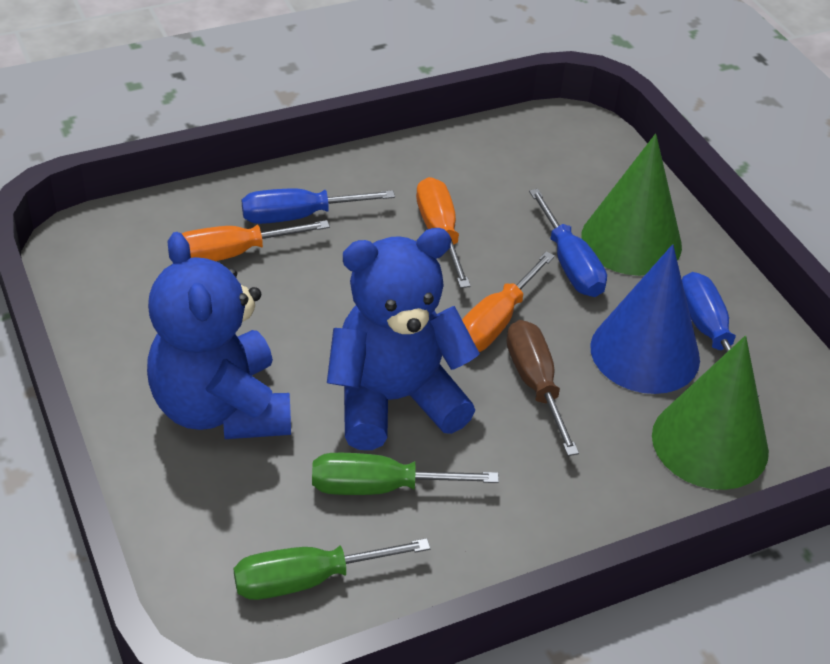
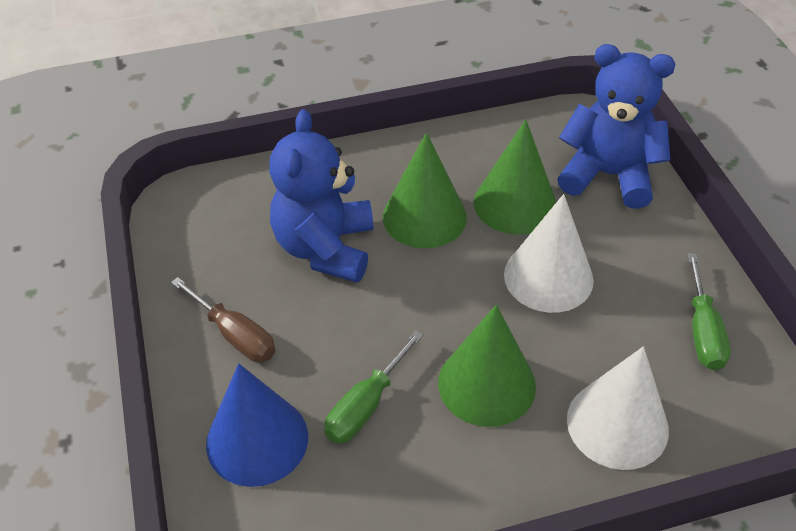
blue screwdriver: 3 -> 0
green cone: 2 -> 3
orange screwdriver: 3 -> 0
white cone: 0 -> 2

